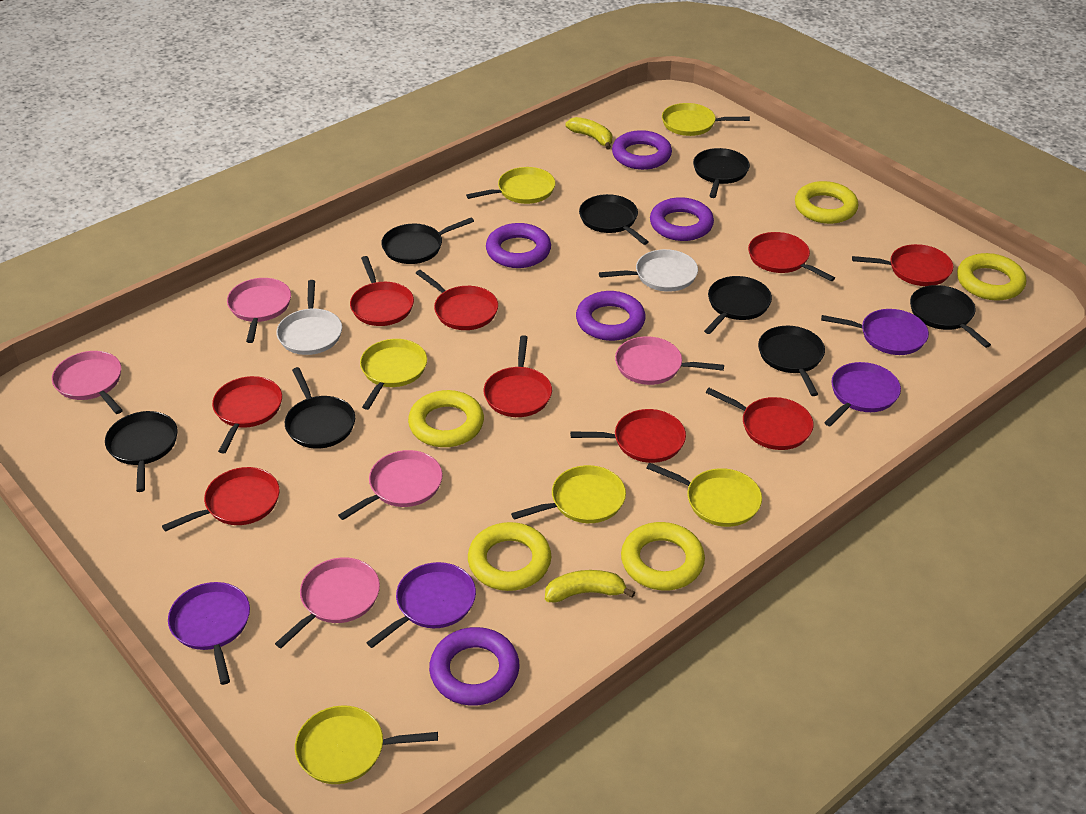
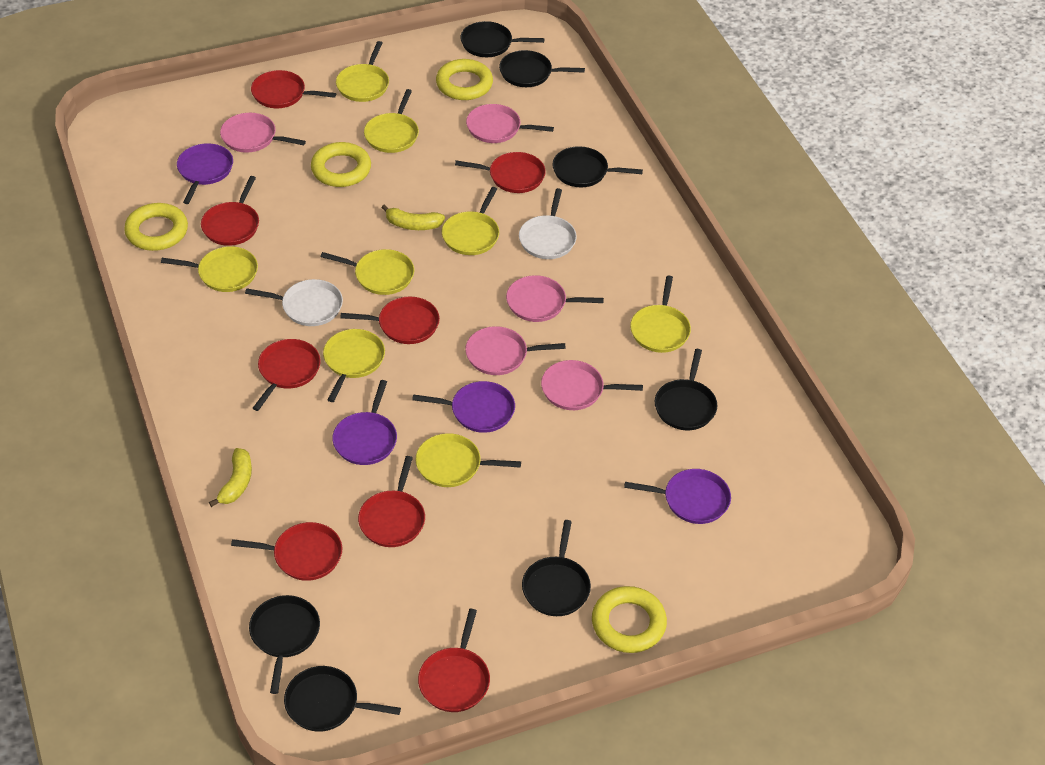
black pan: 8 -> 7
purple ring: 5 -> 0
red pan: 9 -> 8
yellow pan: 6 -> 8
yellow ring: 5 -> 4

